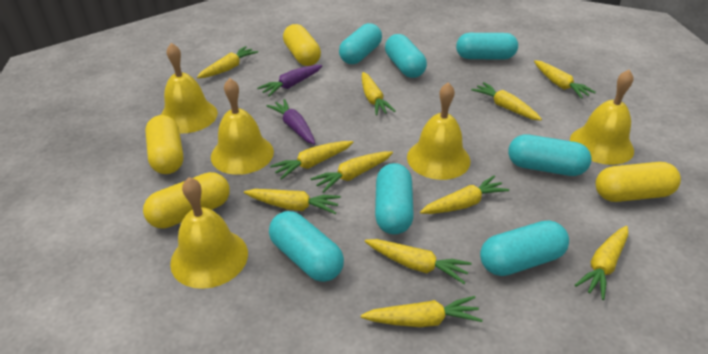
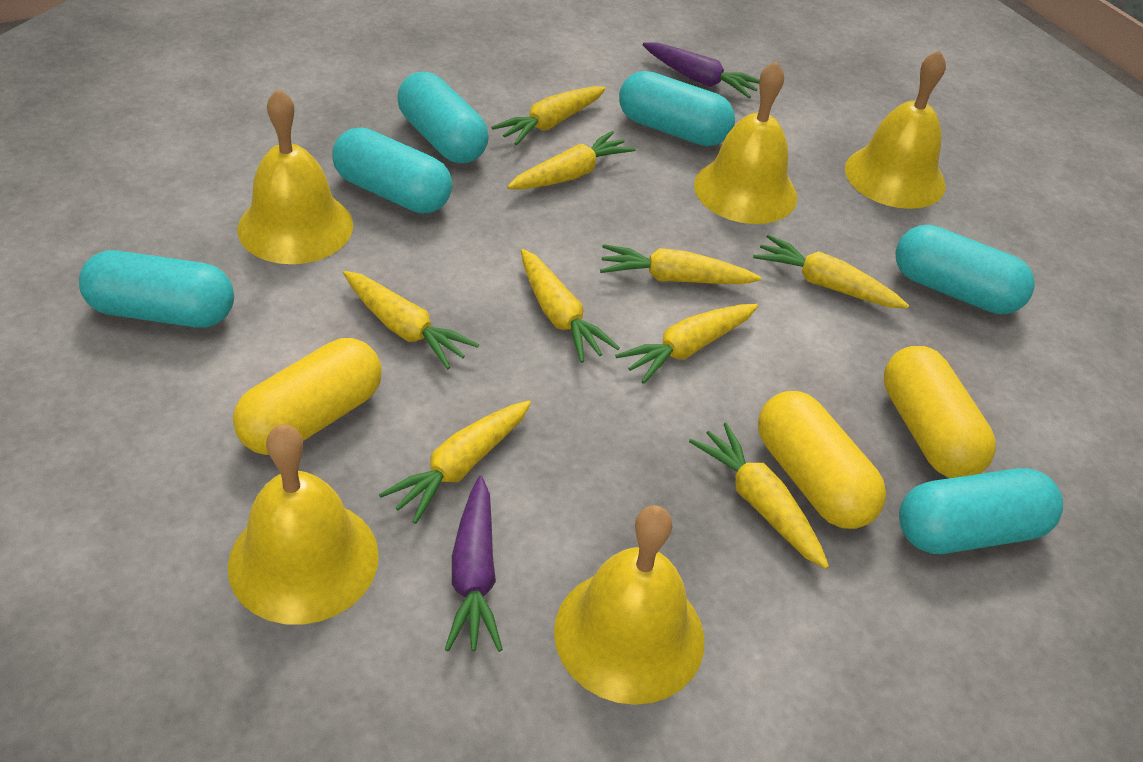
turquoise capsule: 7 -> 6
yellow capsule: 4 -> 3
yellow carrot: 11 -> 9

